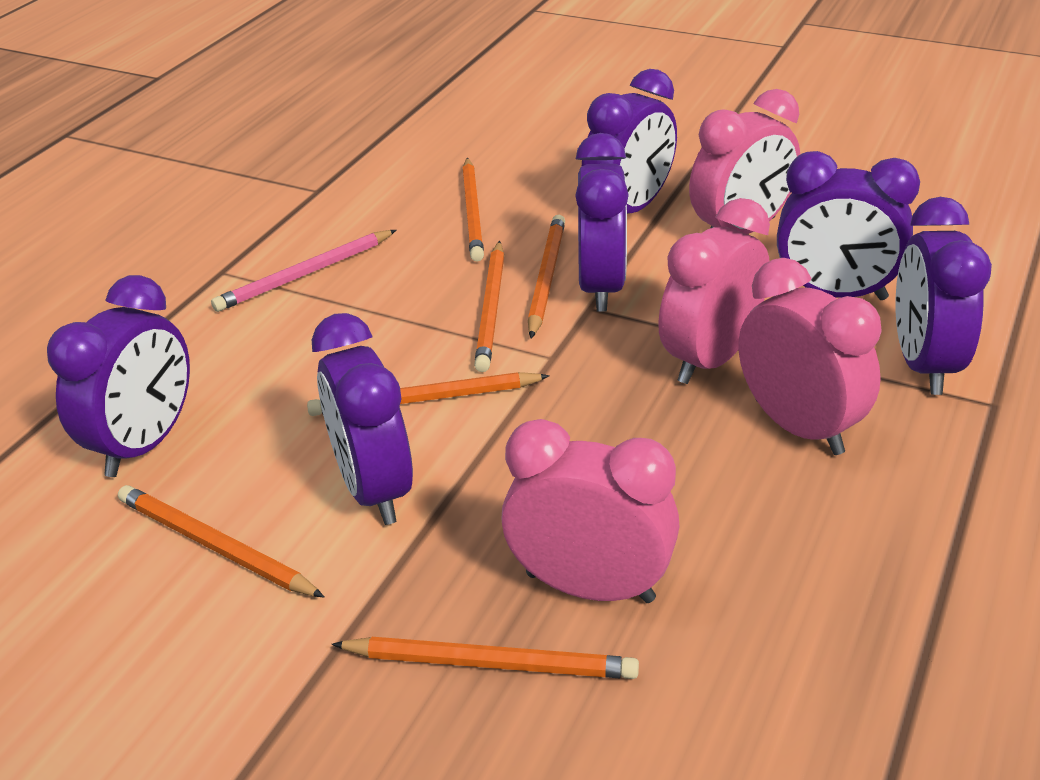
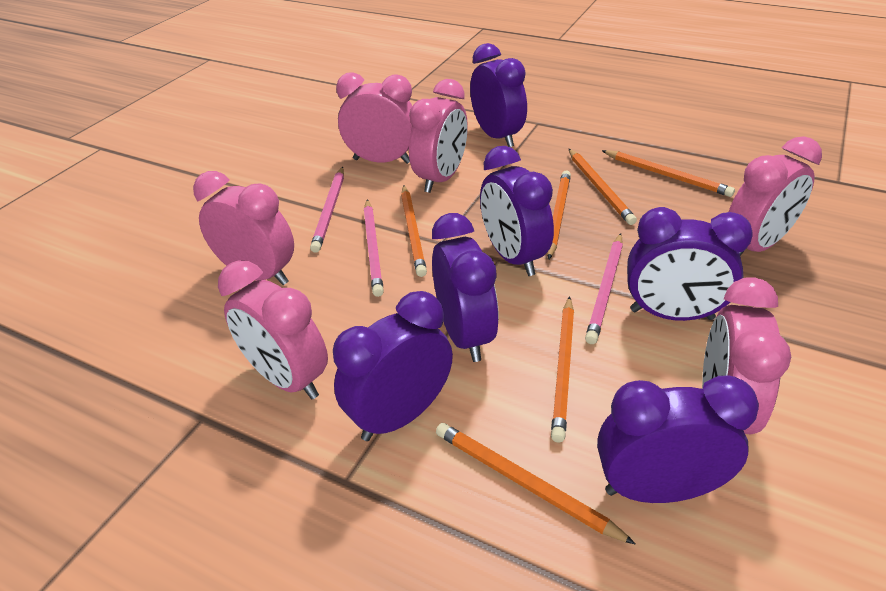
pink clock: 4 -> 6
pink pencil: 1 -> 3

